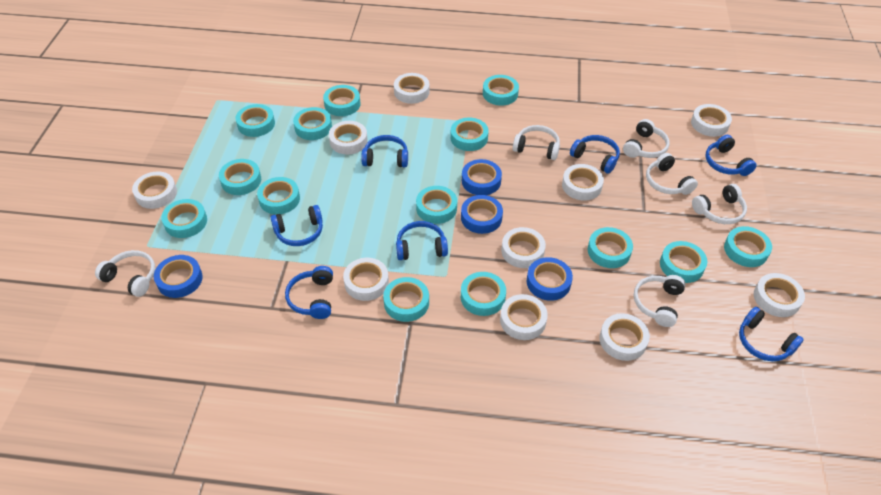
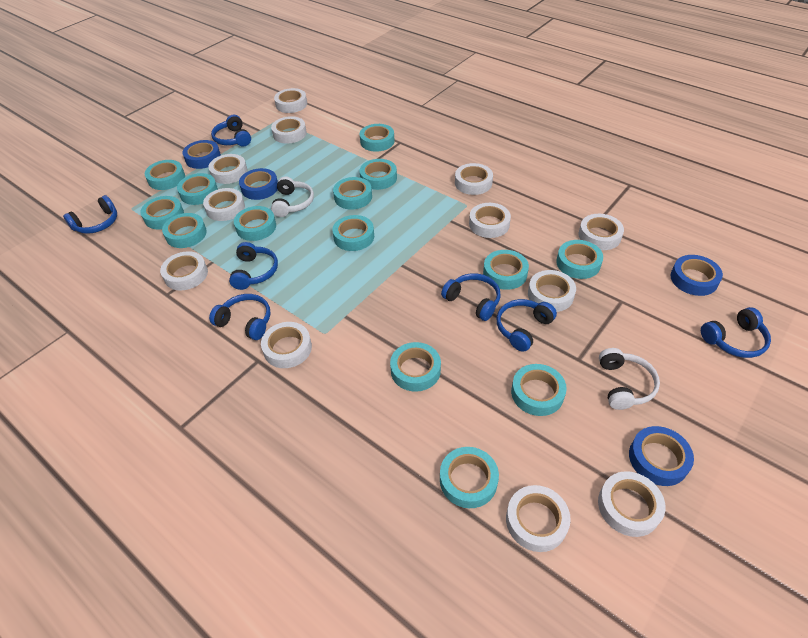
white headphones: 6 -> 2
white tape: 10 -> 12

